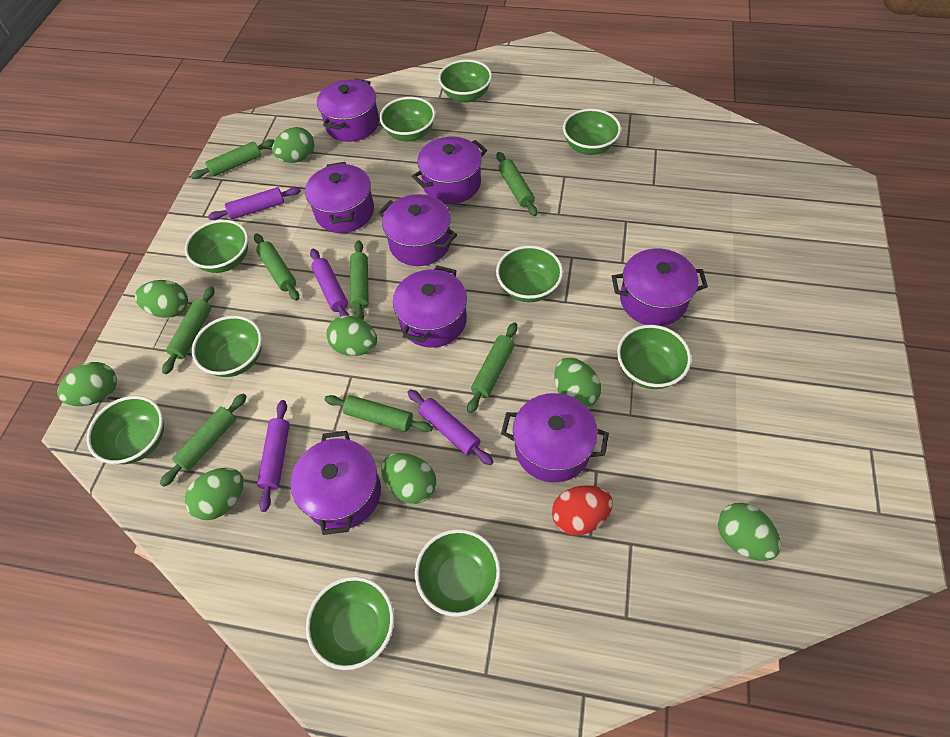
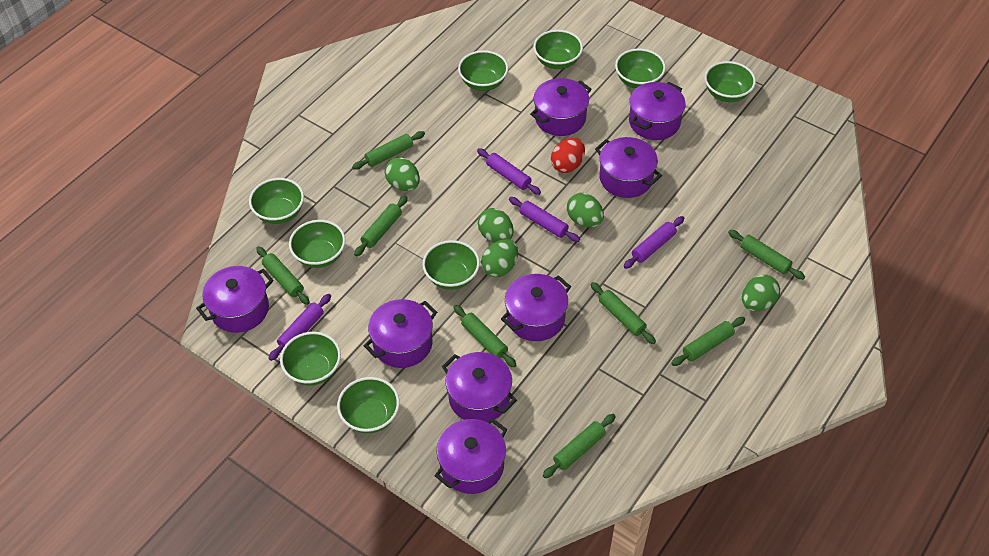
green bowl: 10 -> 9
green egg: 8 -> 5

